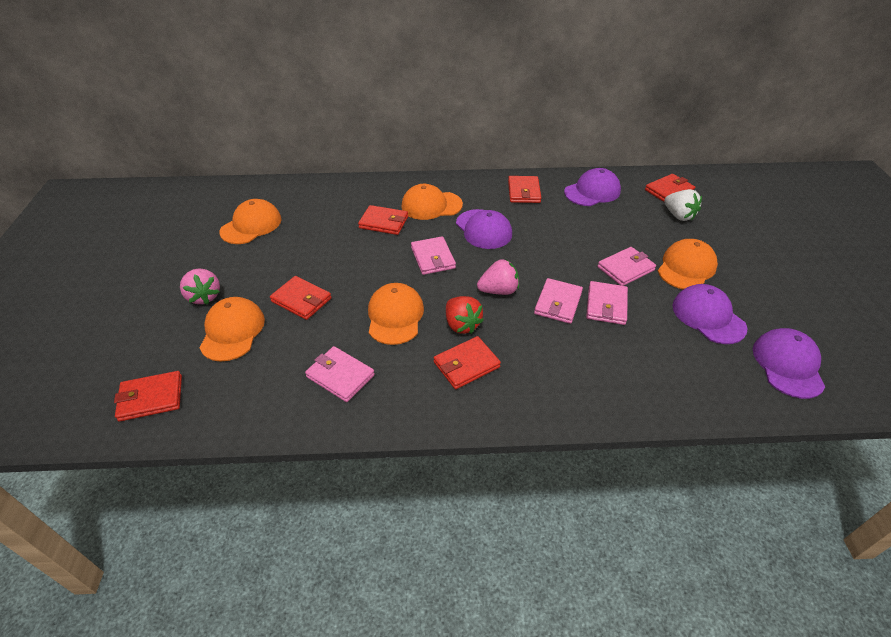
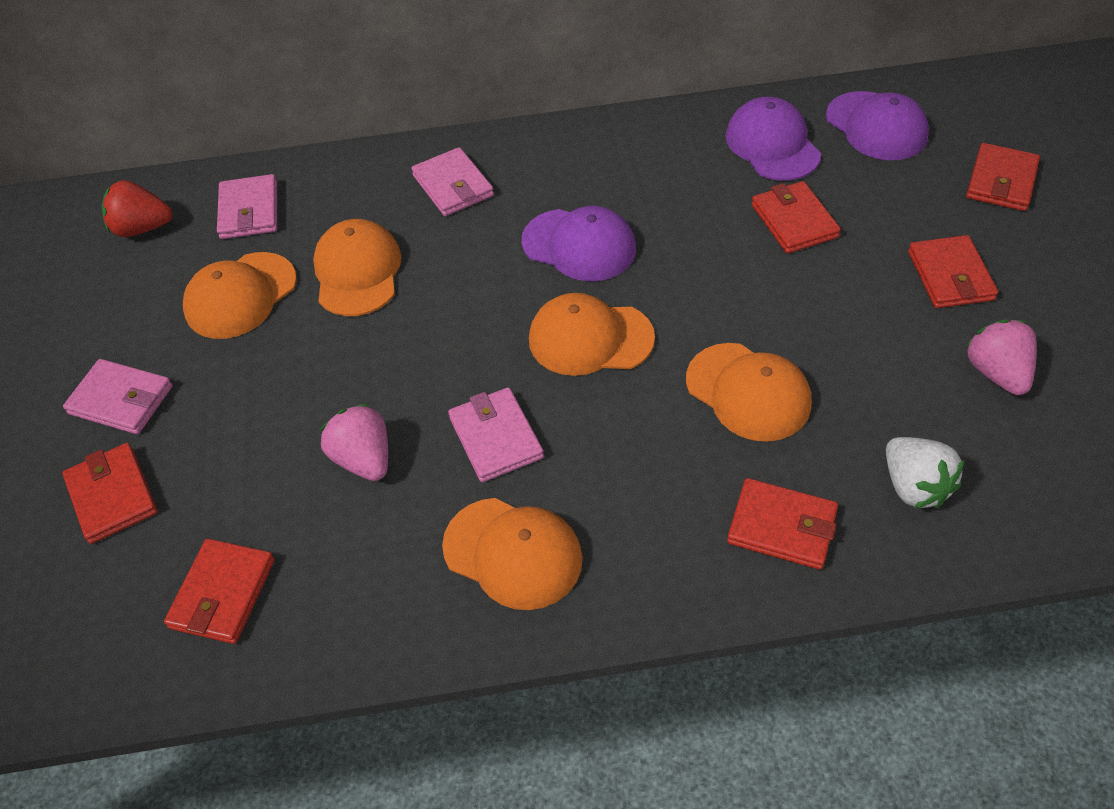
pink wallet: 5 -> 4
purple cap: 4 -> 3

